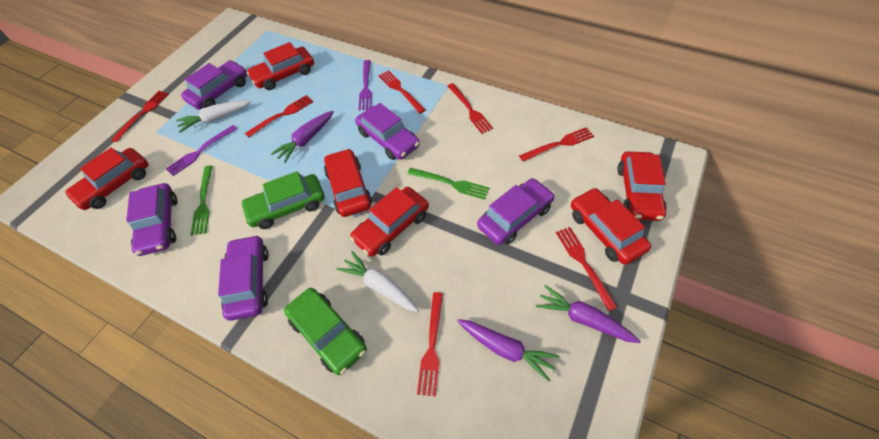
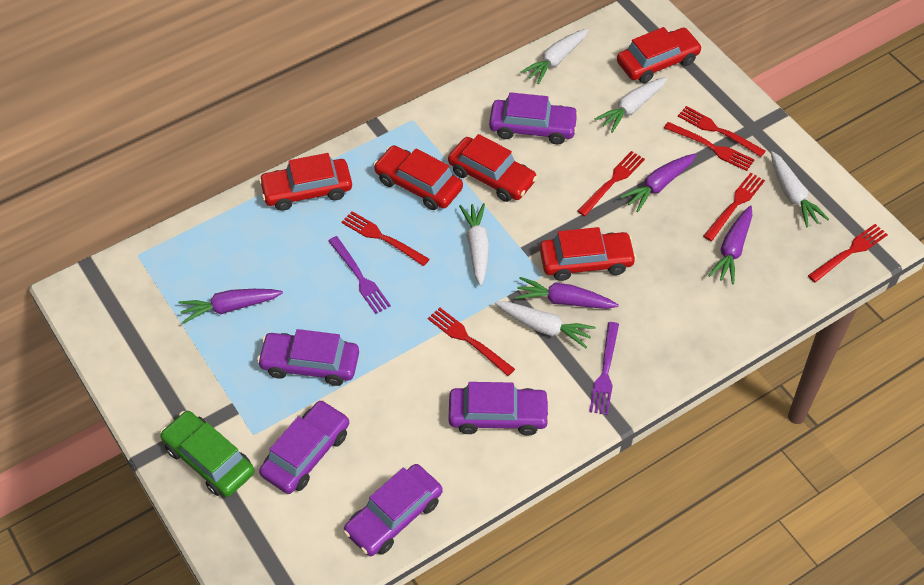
green car: 2 -> 1
green fork: 2 -> 0
purple carrot: 3 -> 4
red car: 6 -> 5
white carrot: 2 -> 5

